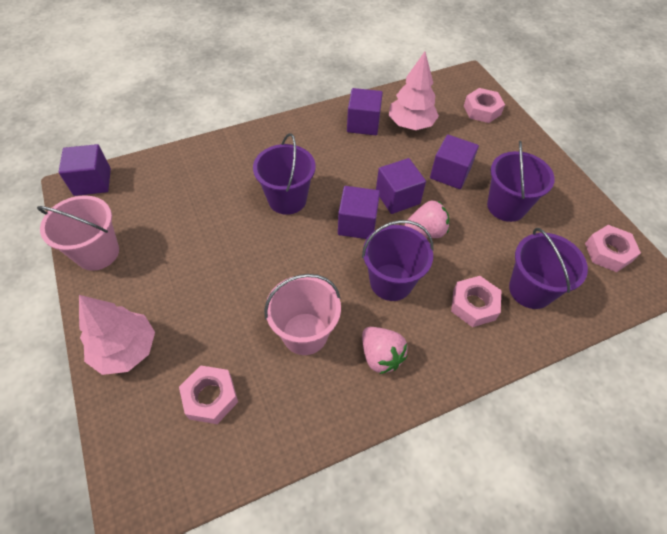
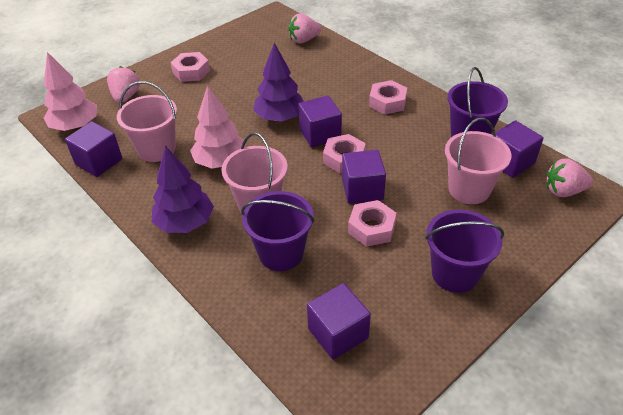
pink bucket: 2 -> 3
pink strawberry: 2 -> 3
purple bucket: 4 -> 3
purple tree: 0 -> 2

